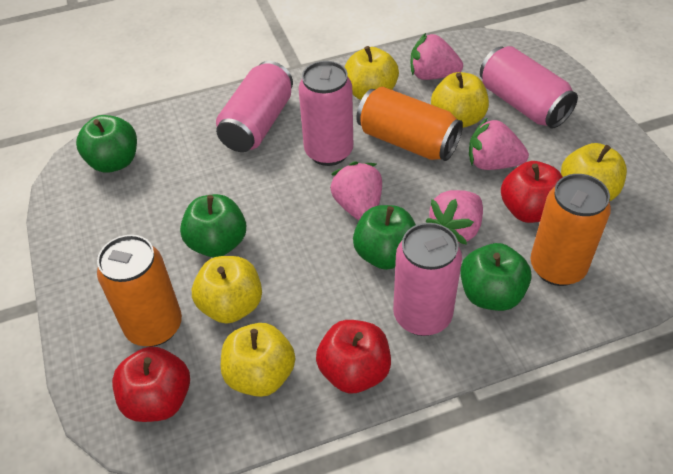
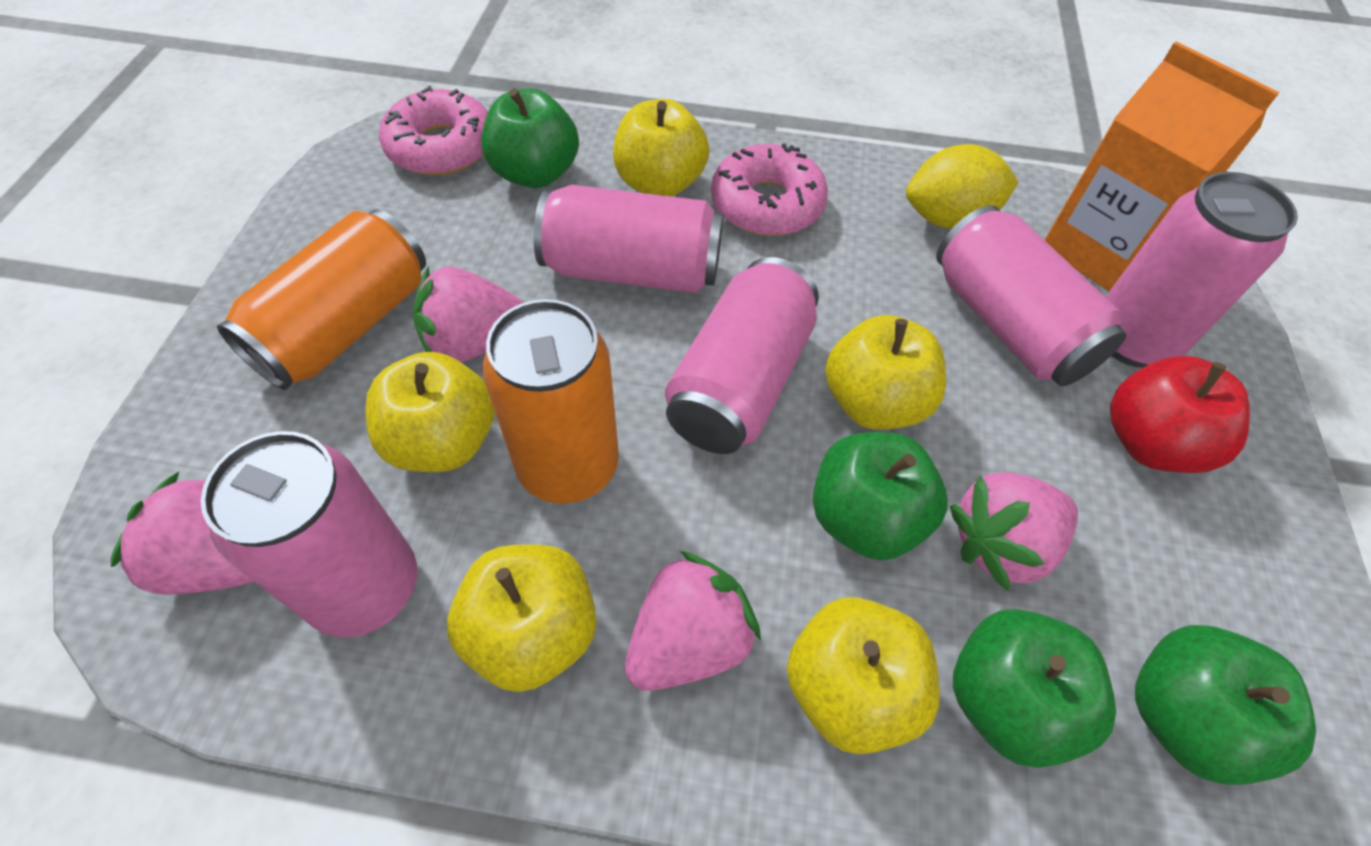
orange can: 3 -> 2
orange carton: 0 -> 1
pink can: 4 -> 5
pink donut: 0 -> 2
red apple: 3 -> 1
yellow lemon: 0 -> 1

